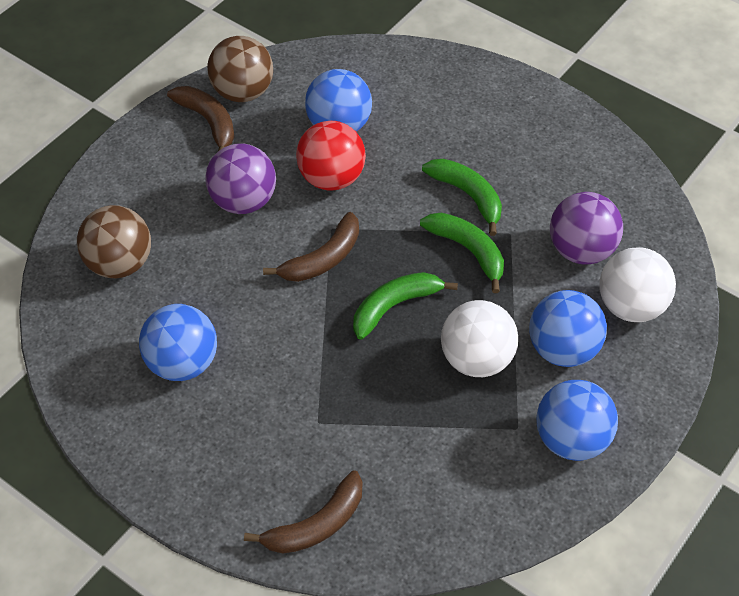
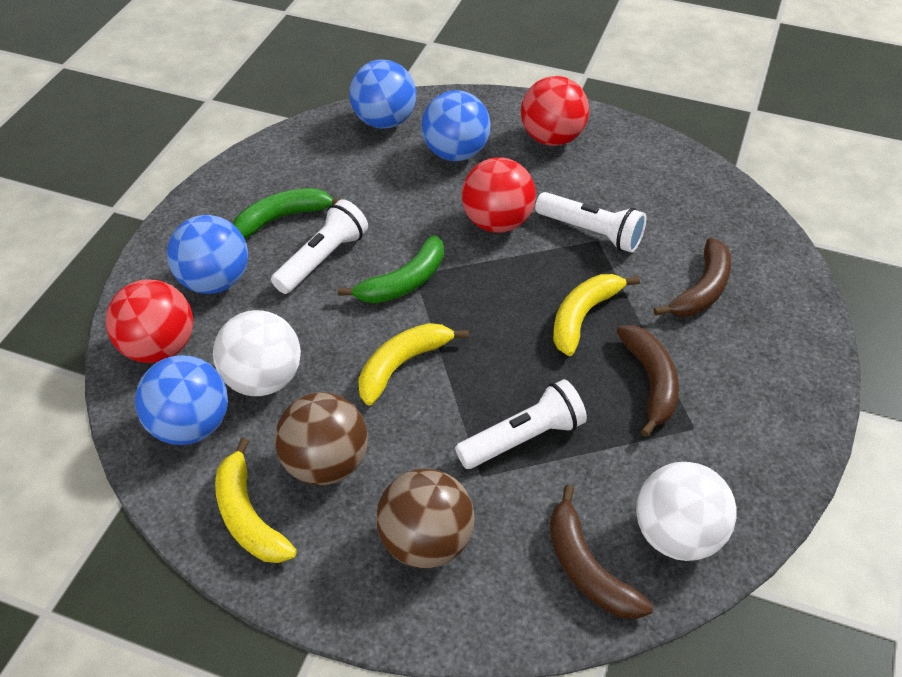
green banana: 3 -> 2
purple ball: 2 -> 0
red ball: 1 -> 3
white flashlight: 0 -> 3
yellow banana: 0 -> 3

